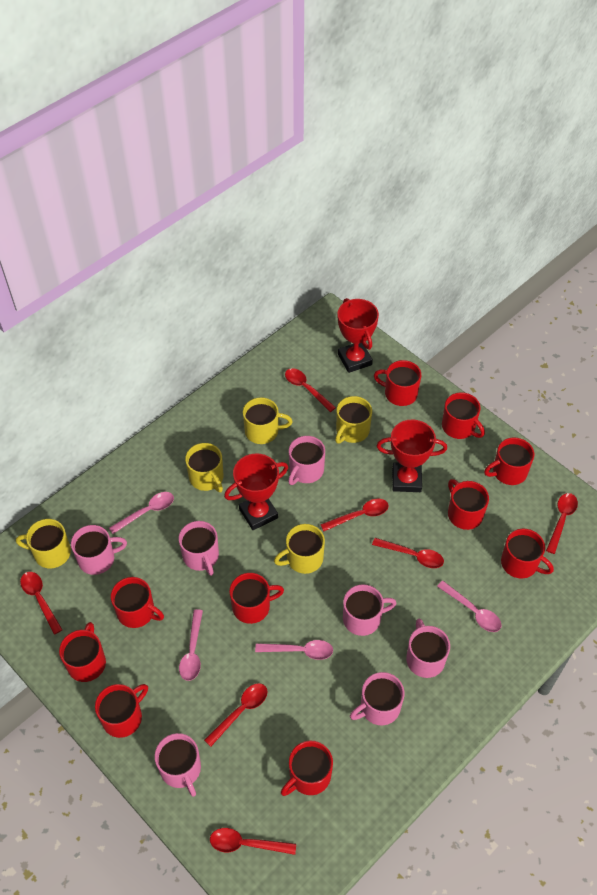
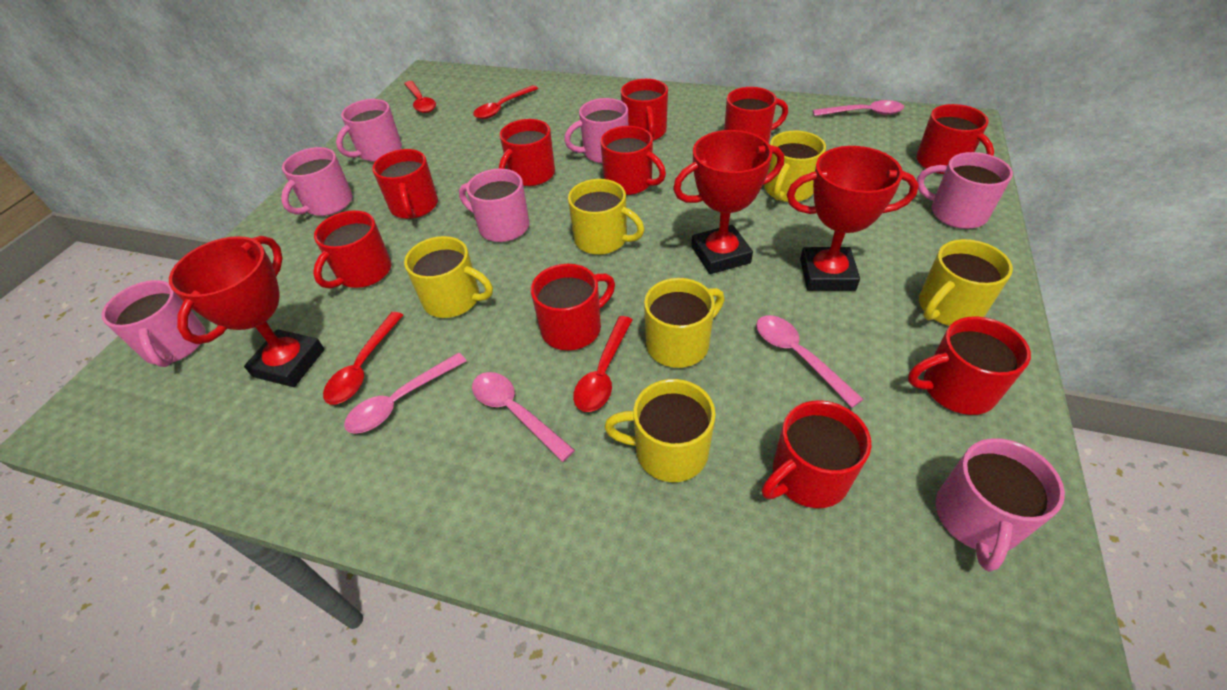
red spoon: 7 -> 4
yellow mug: 5 -> 6

